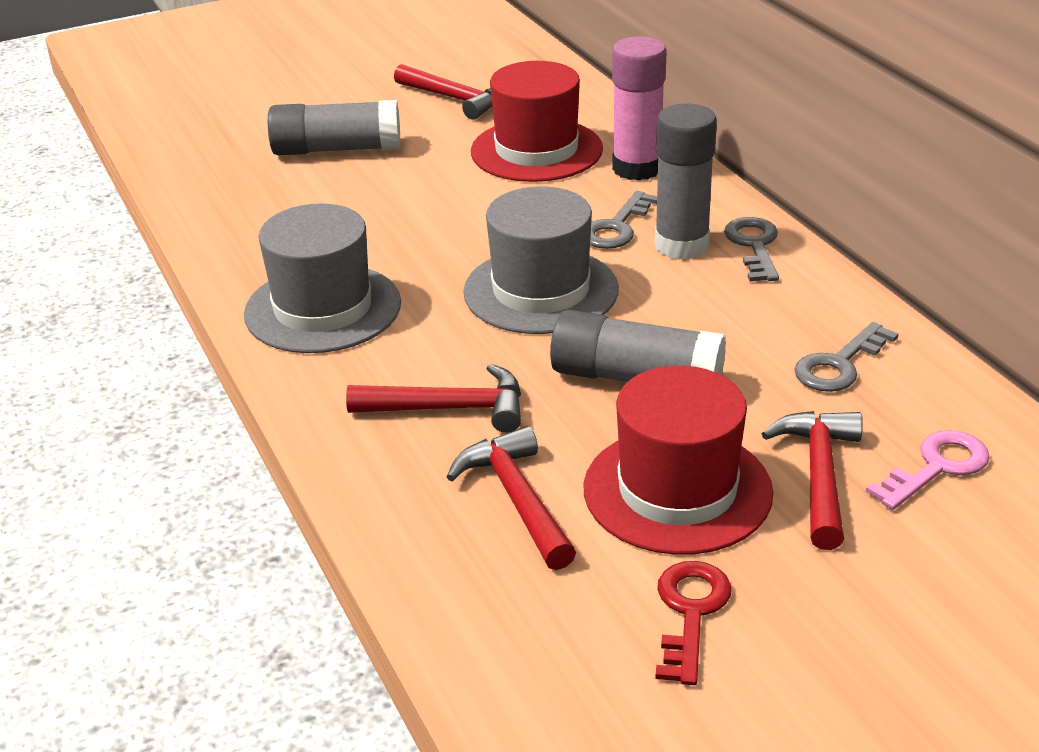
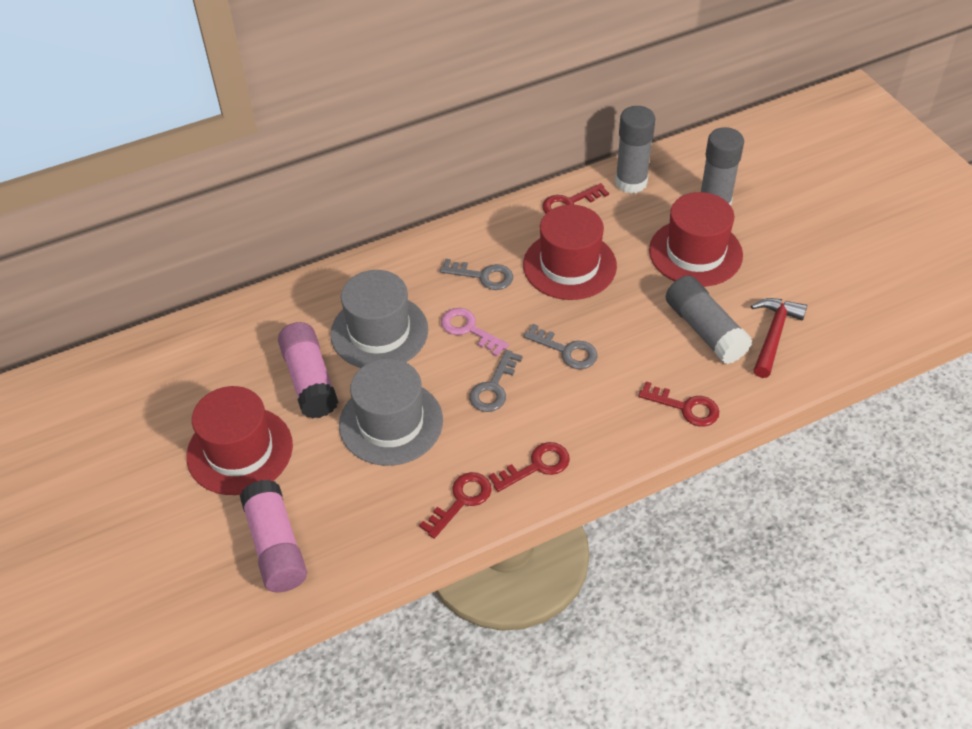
pink glue stick: 1 -> 2
red hammer: 4 -> 1
red hat: 2 -> 3
red key: 1 -> 4

